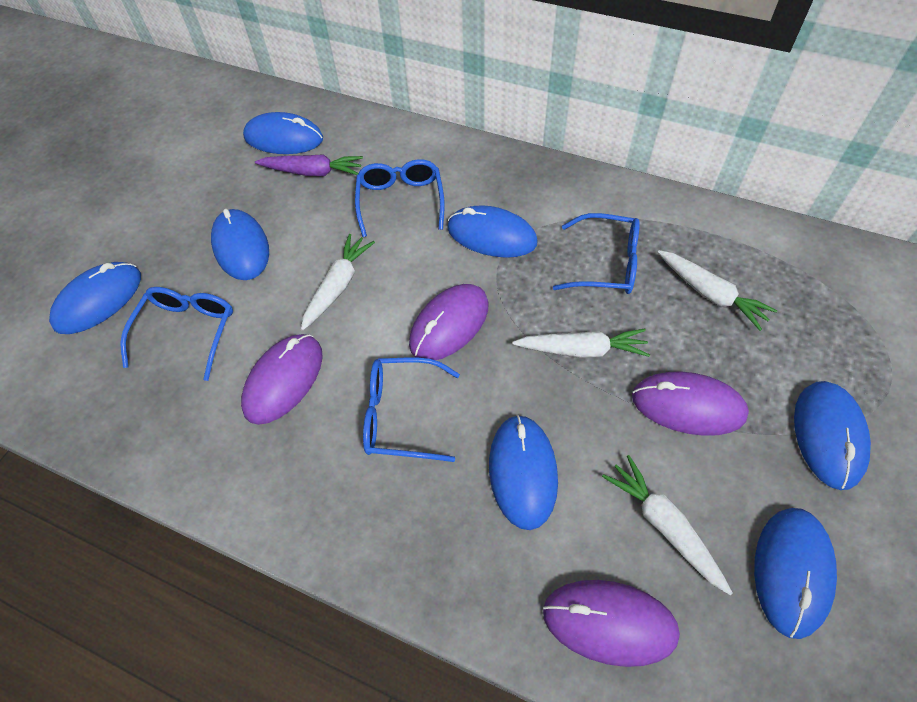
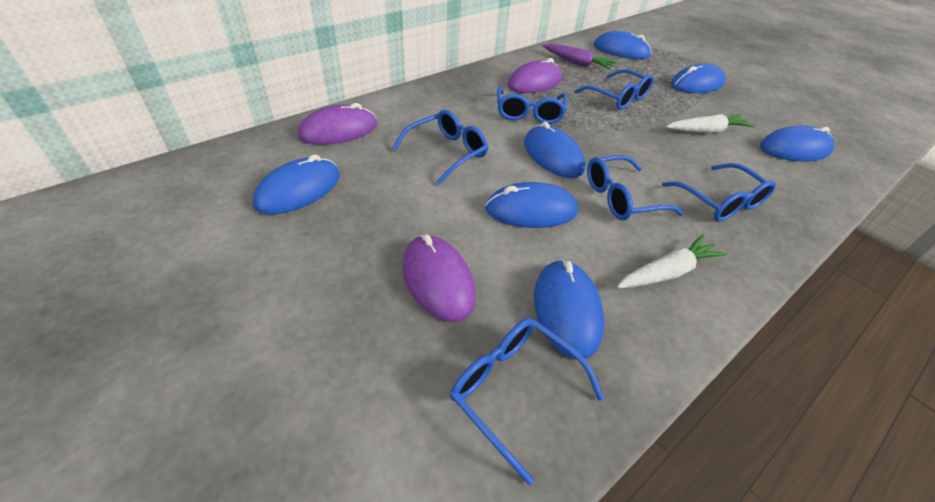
blue glasses: 4 -> 6
purple mouse: 4 -> 3
white carrot: 4 -> 2

